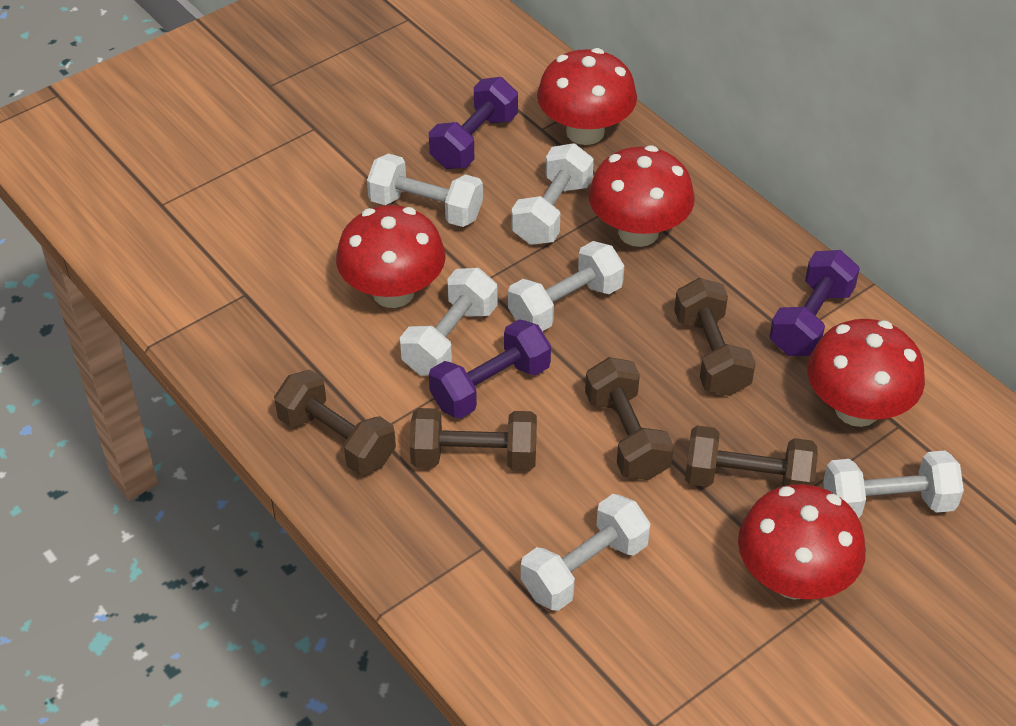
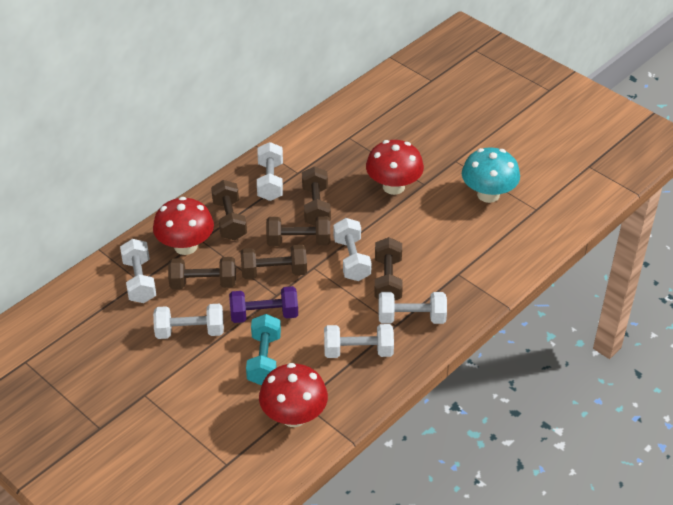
brown dumbbell: 5 -> 6
purple dumbbell: 3 -> 1
red mushroom: 5 -> 3
turquoise dumbbell: 0 -> 1
turquoise mushroom: 0 -> 1

